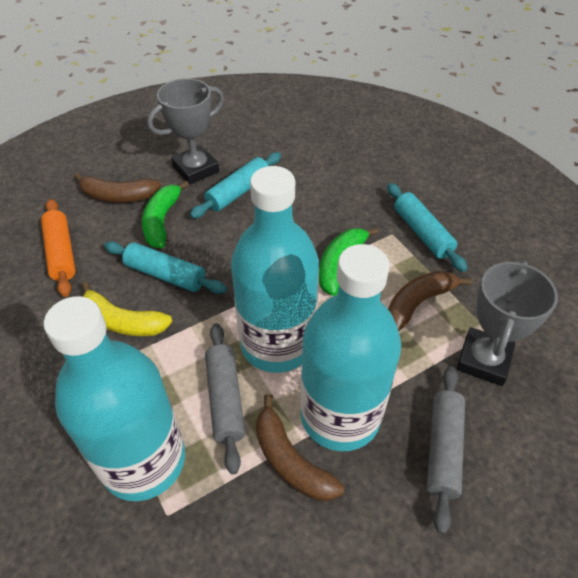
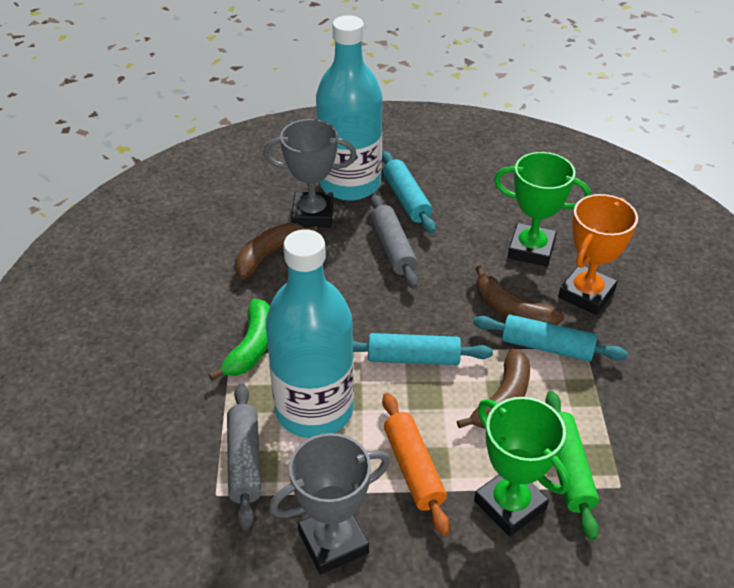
green banana: 2 -> 1
green rolling pin: 0 -> 1
green trophy: 0 -> 2
orange trophy: 0 -> 1
turquoise bottle: 3 -> 2
yellow banana: 1 -> 0

